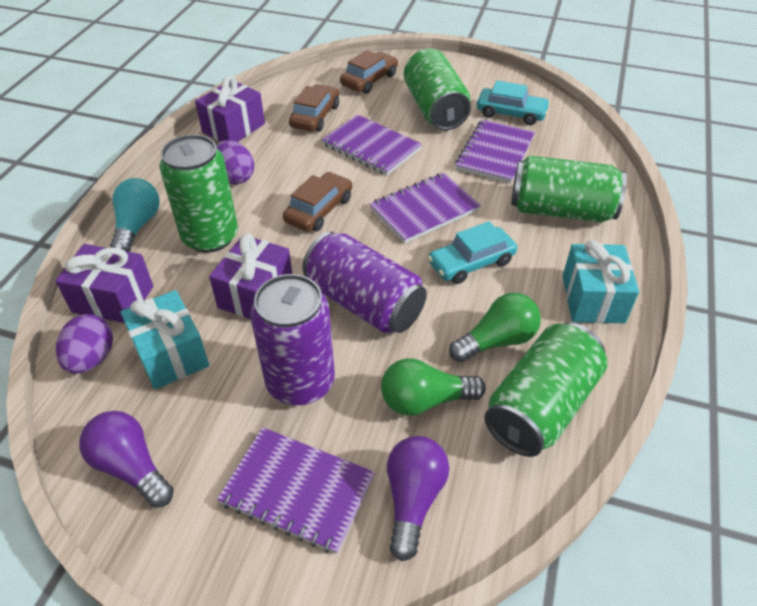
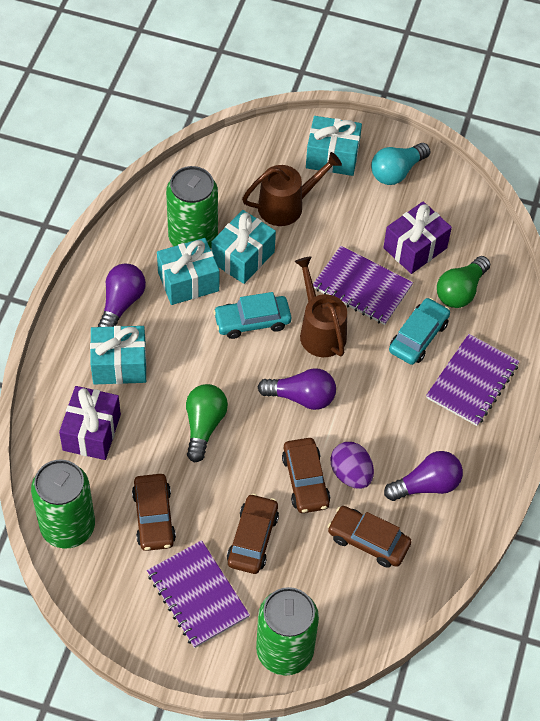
brown car: 3 -> 4
brown watering can: 0 -> 2
green can: 4 -> 3
purple can: 2 -> 0
purple egg: 2 -> 1
purple gift: 3 -> 2
purple light bulb: 2 -> 3
purple notebook: 4 -> 3
turquoise gift: 2 -> 4

